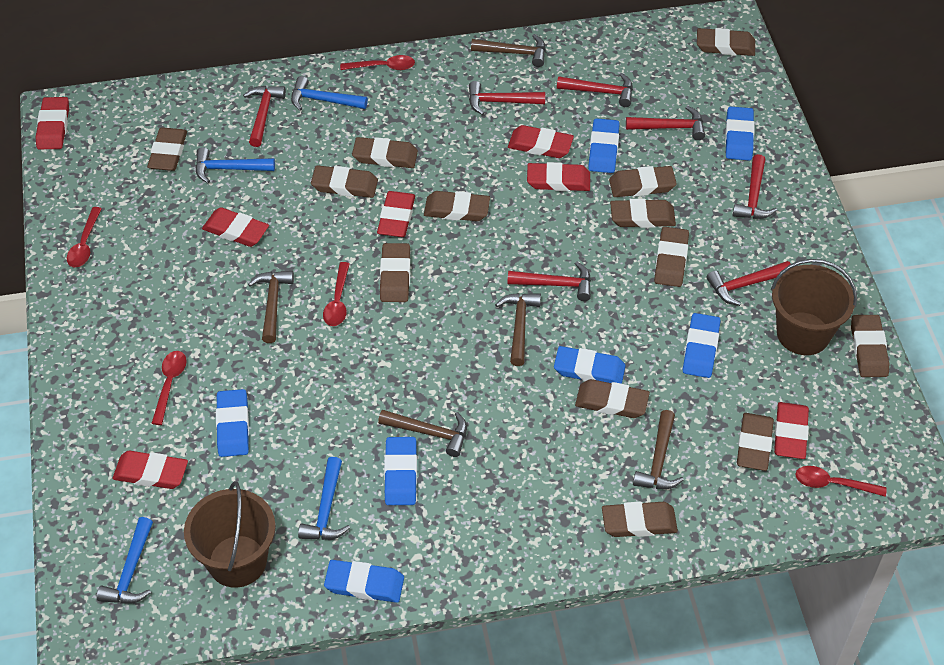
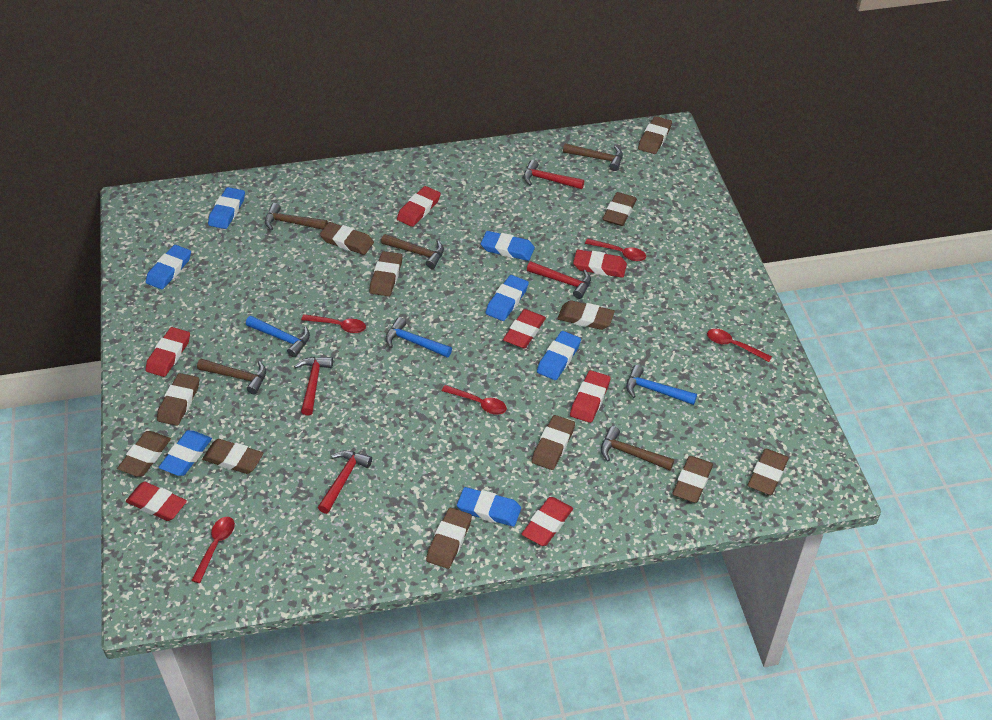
blue hammer: 4 -> 3
brown bucket: 2 -> 0
brown eraser: 13 -> 12
red hammer: 7 -> 4

